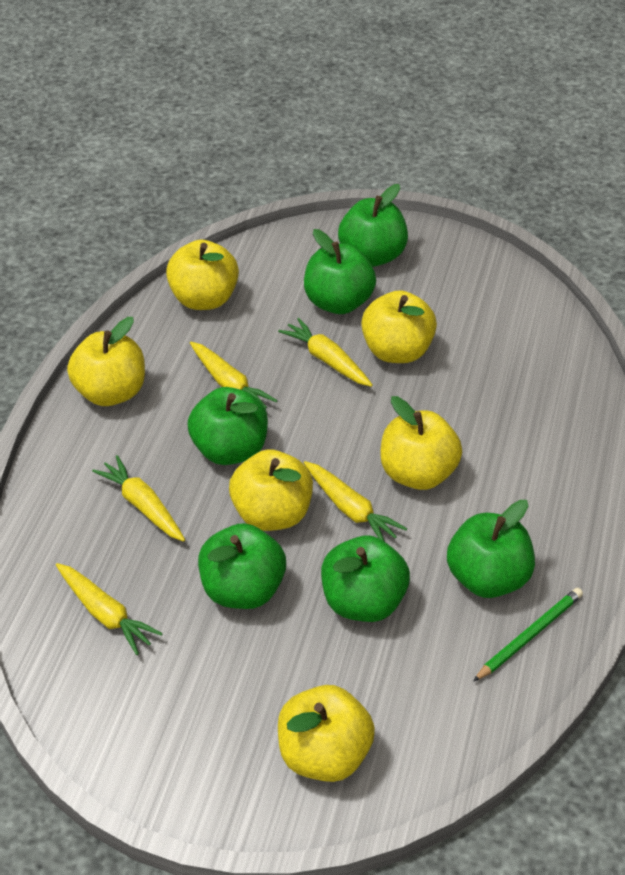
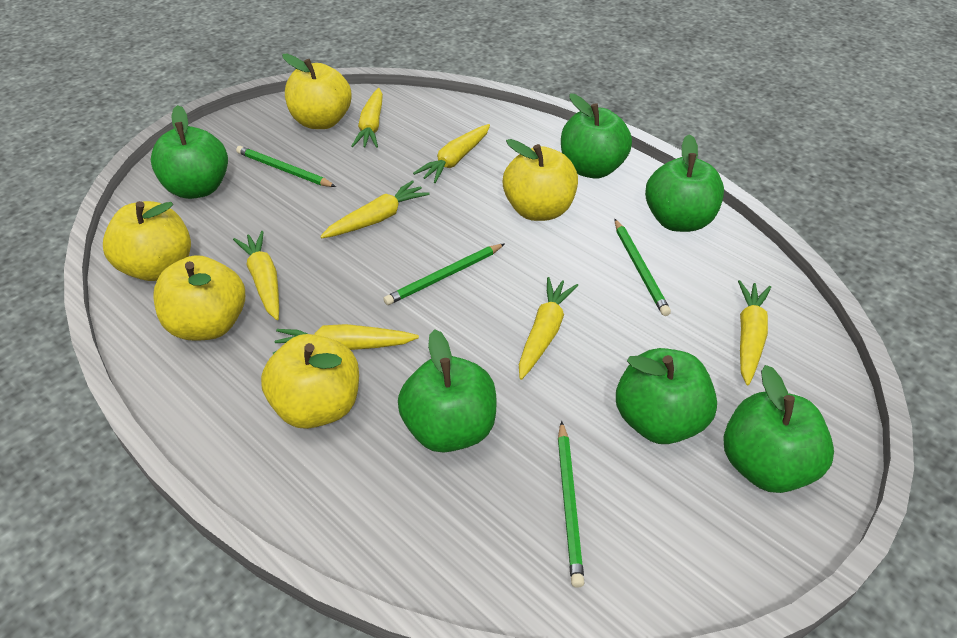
green pencil: 1 -> 4
yellow apple: 6 -> 5
yellow carrot: 5 -> 7

